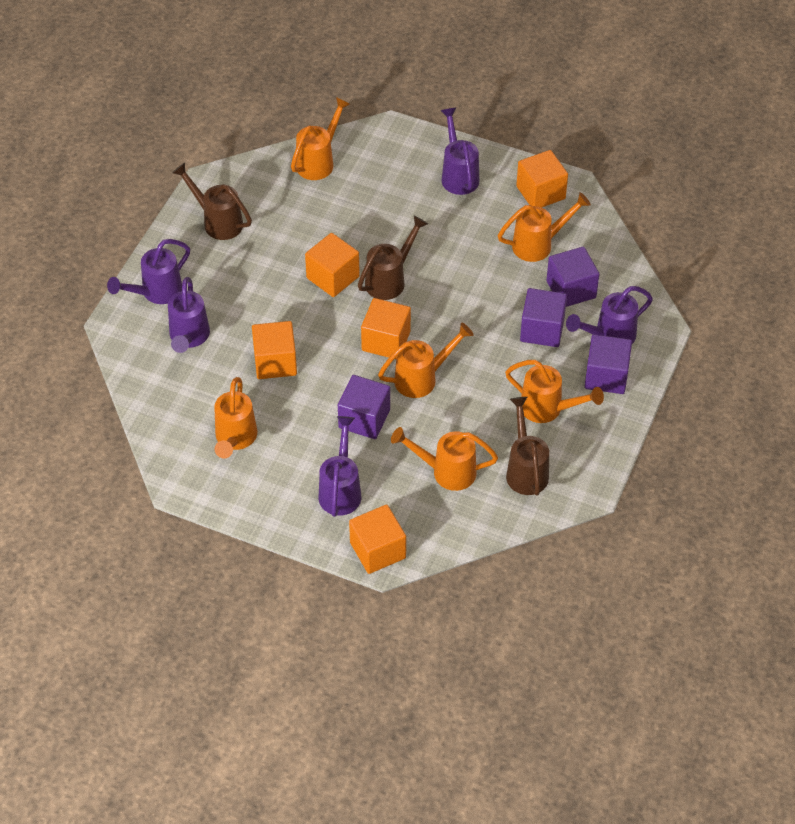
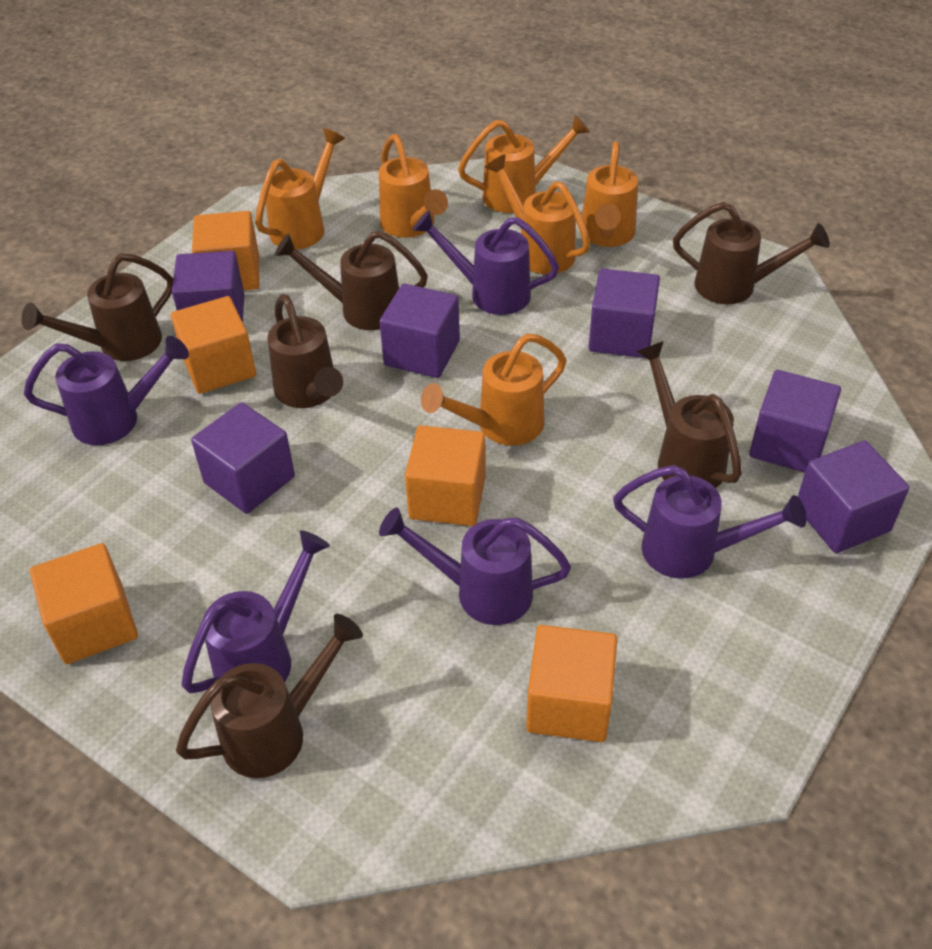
brown watering can: 3 -> 6
purple cube: 4 -> 6

